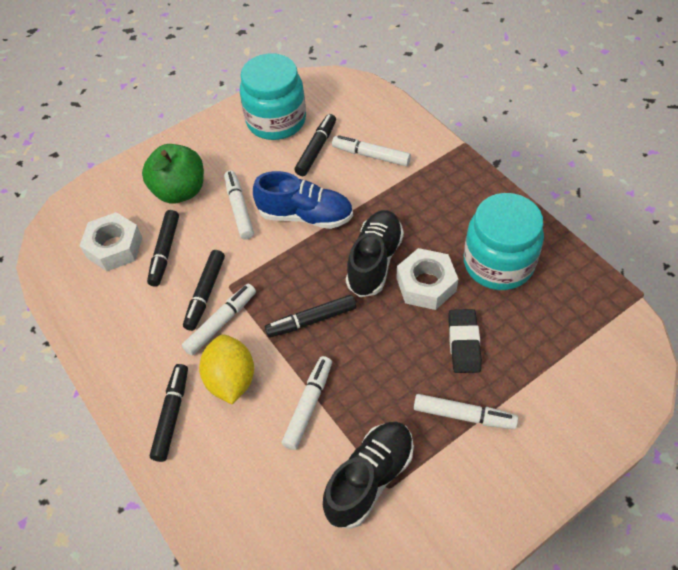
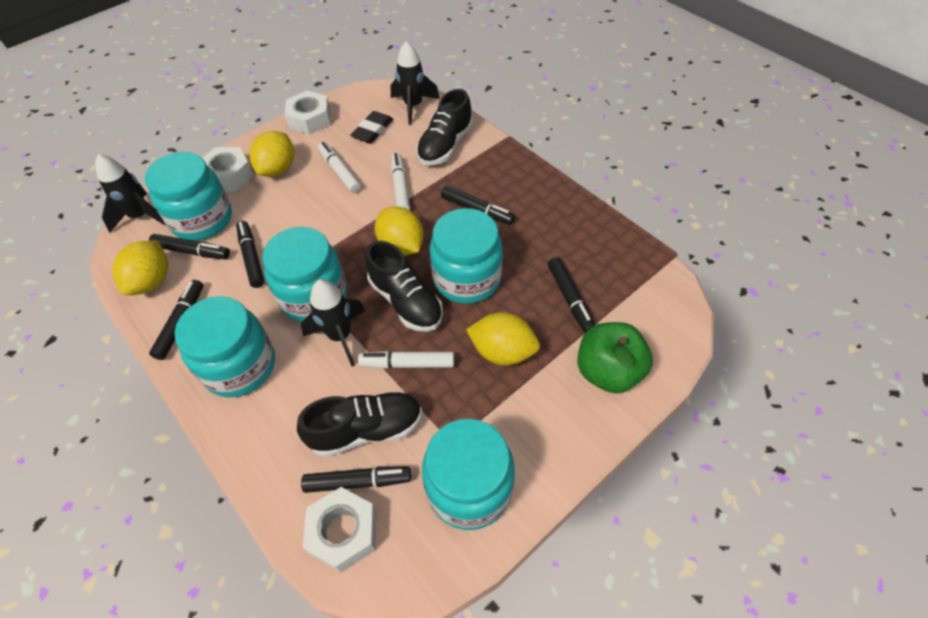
black marker: 5 -> 6
black rocket: 0 -> 3
black shoe: 2 -> 3
blue shoe: 1 -> 0
turquoise jar: 2 -> 5
white marker: 5 -> 3
white nut: 2 -> 3
yellow lemon: 1 -> 4

